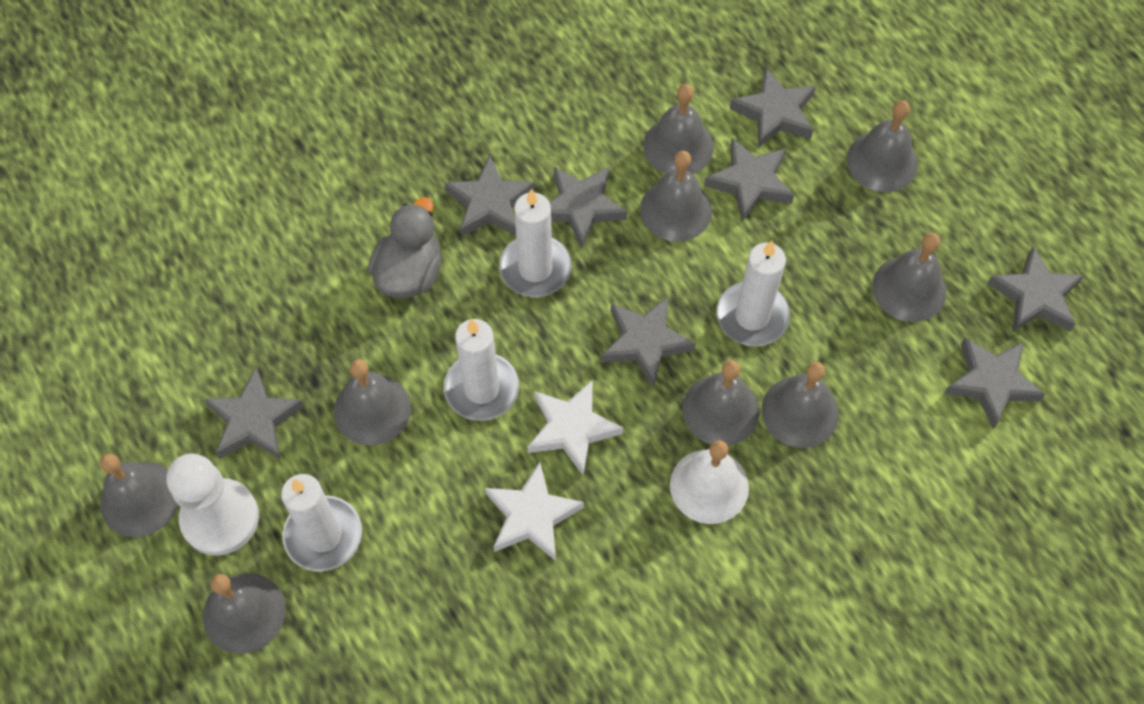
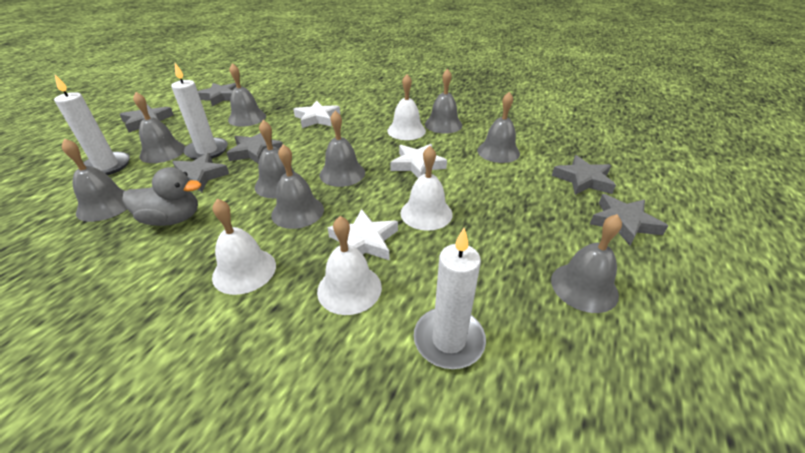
grey star: 8 -> 6
white bell: 1 -> 4
white candle: 4 -> 3
white pawn: 1 -> 0
white star: 2 -> 3

